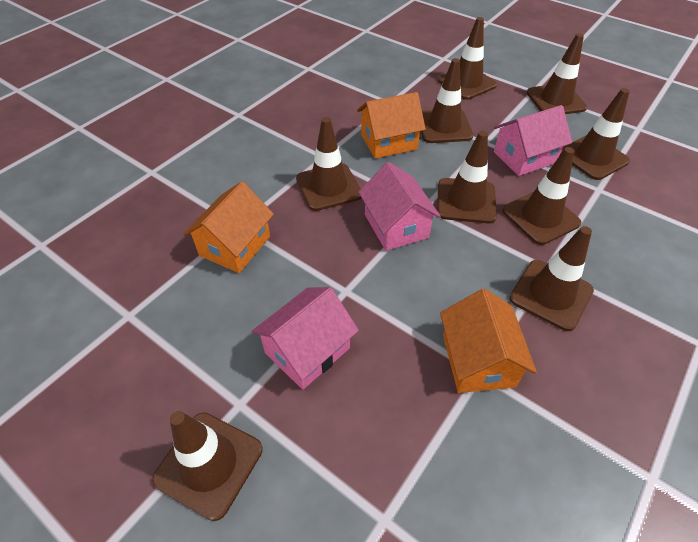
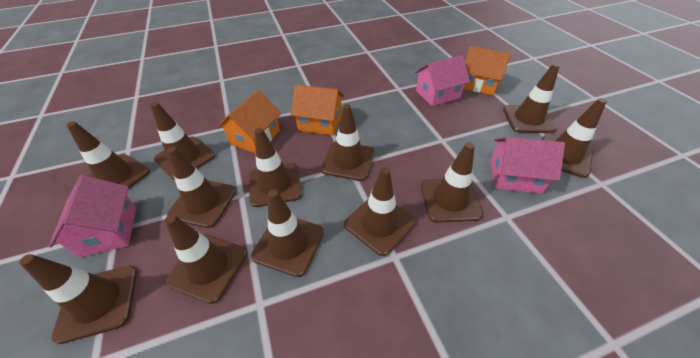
brown traffic cone: 9 -> 12

